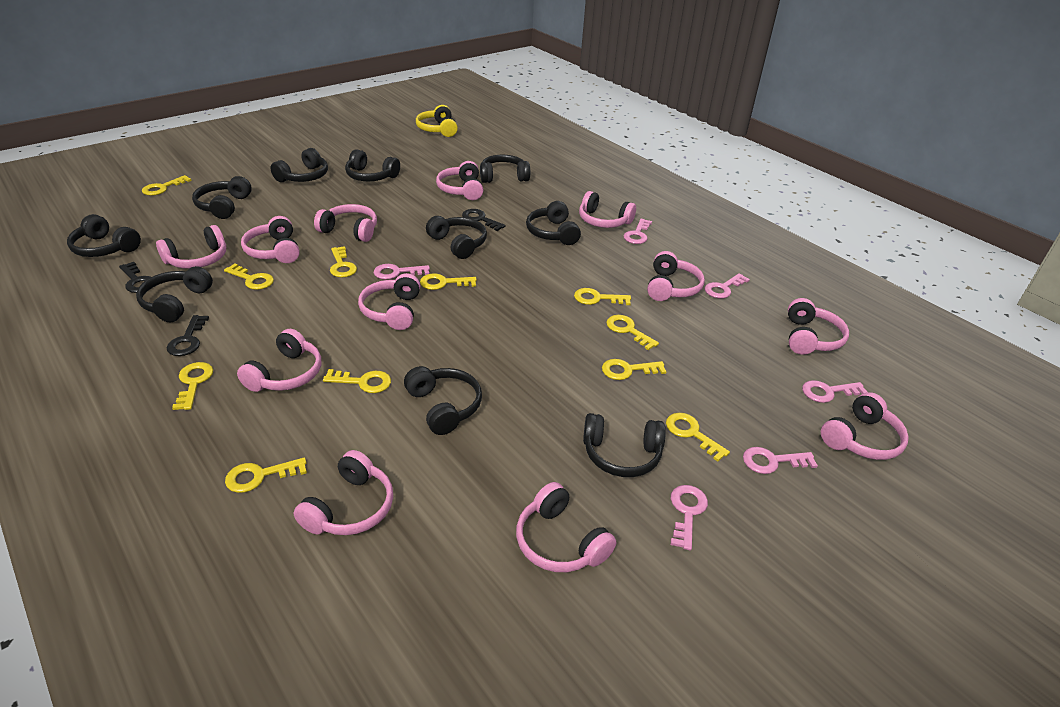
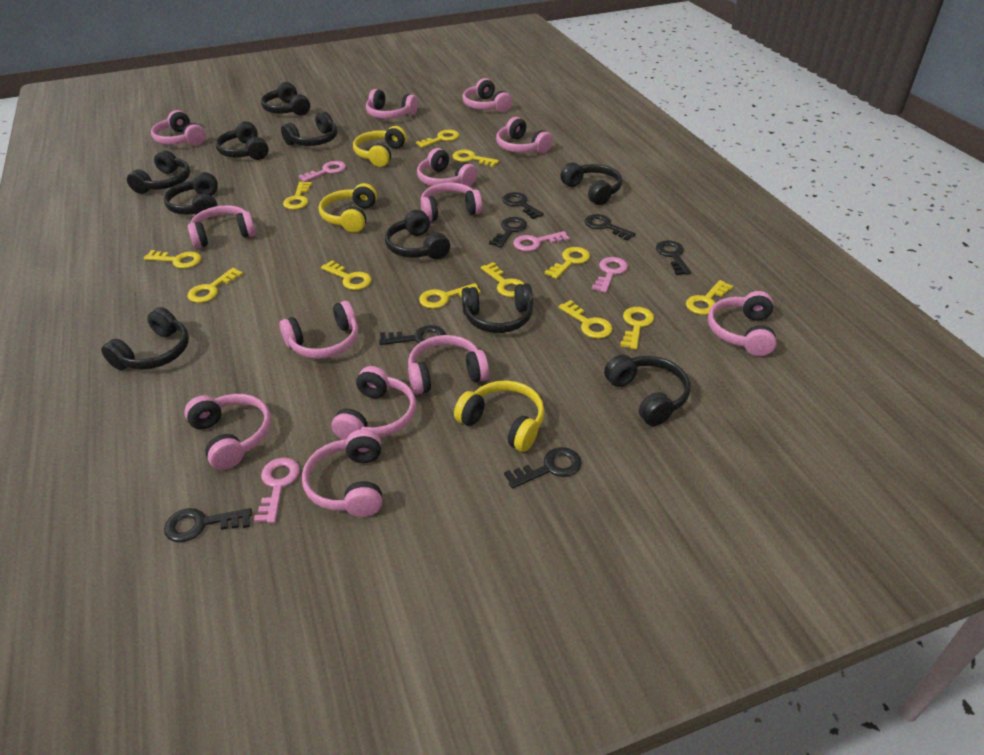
black key: 3 -> 7
pink headphones: 12 -> 13
pink key: 6 -> 4
yellow headphones: 1 -> 3
yellow key: 11 -> 12

